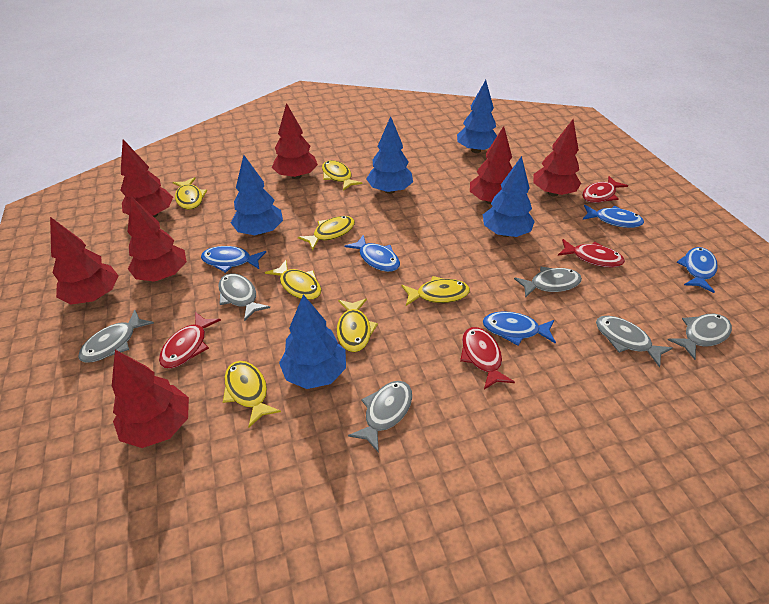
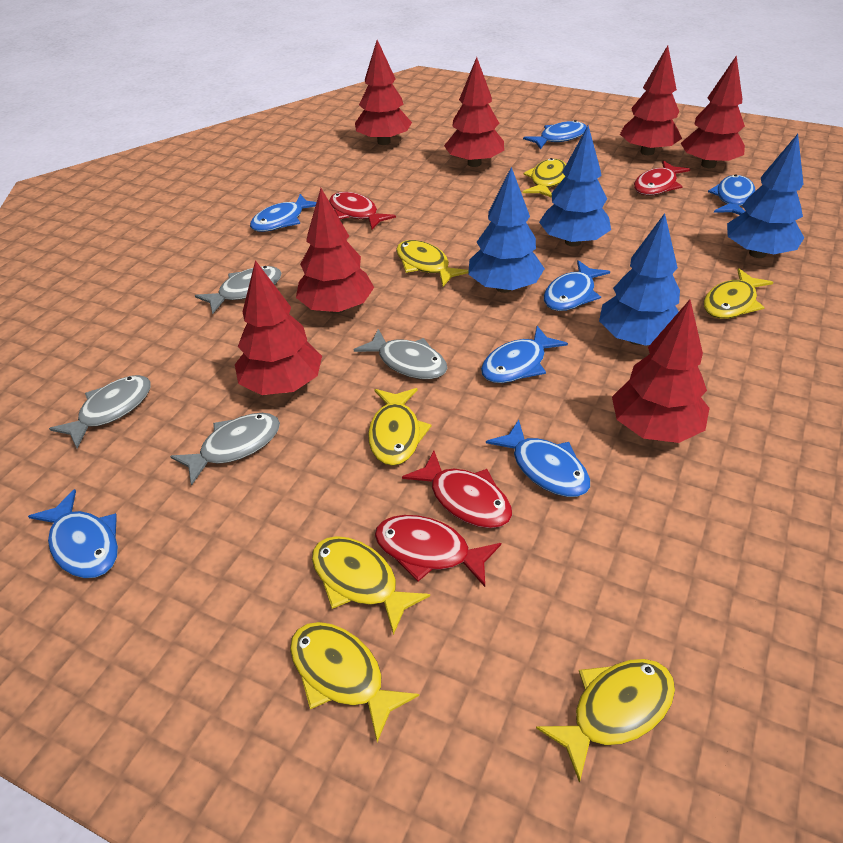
blue fish: 5 -> 7
blue tree: 5 -> 4
grey fish: 6 -> 4

